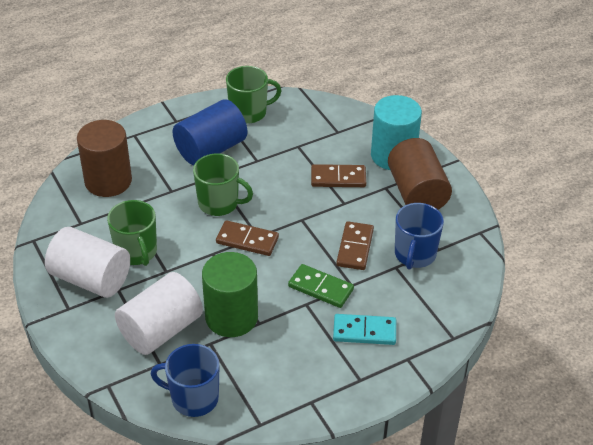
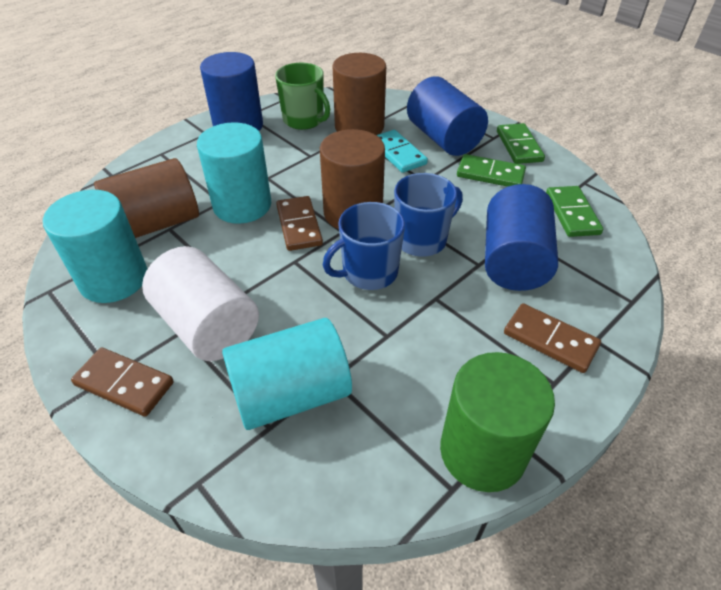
blue cylinder: 1 -> 3
brown cylinder: 2 -> 3
green domino: 1 -> 3
green mug: 3 -> 1
turquoise cylinder: 1 -> 3
white cylinder: 2 -> 1

